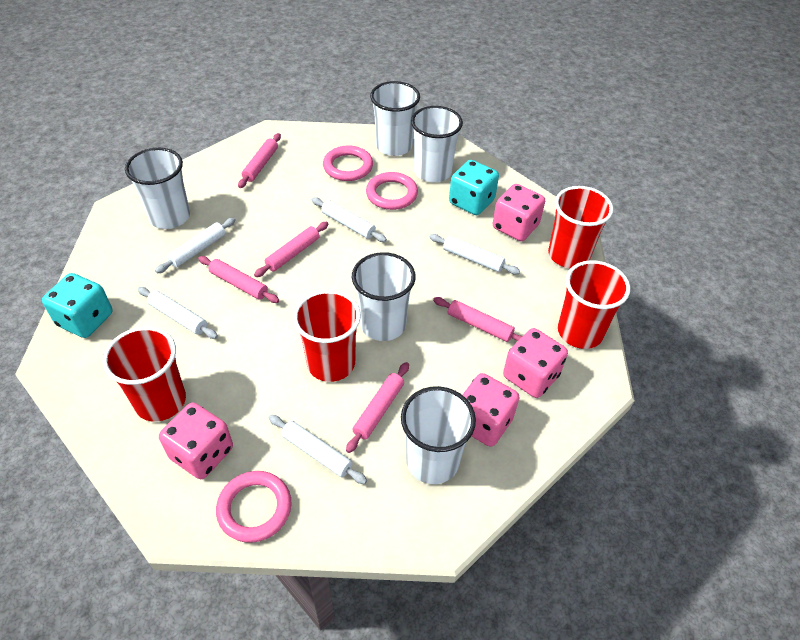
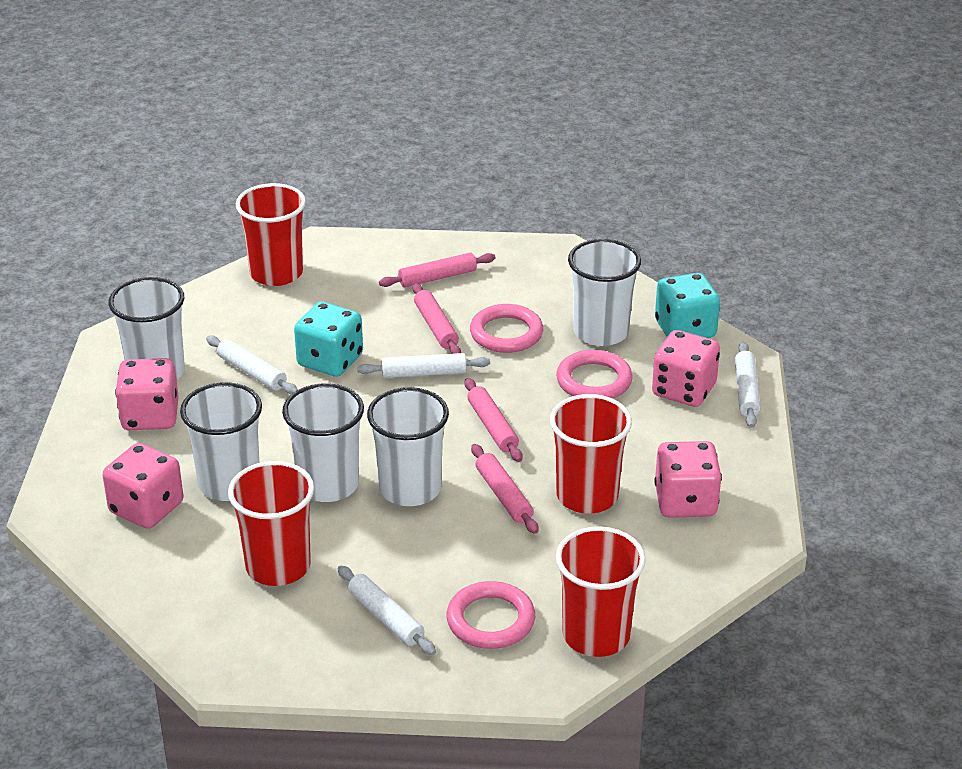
pink rolling pin: 5 -> 4
white rolling pin: 5 -> 4

